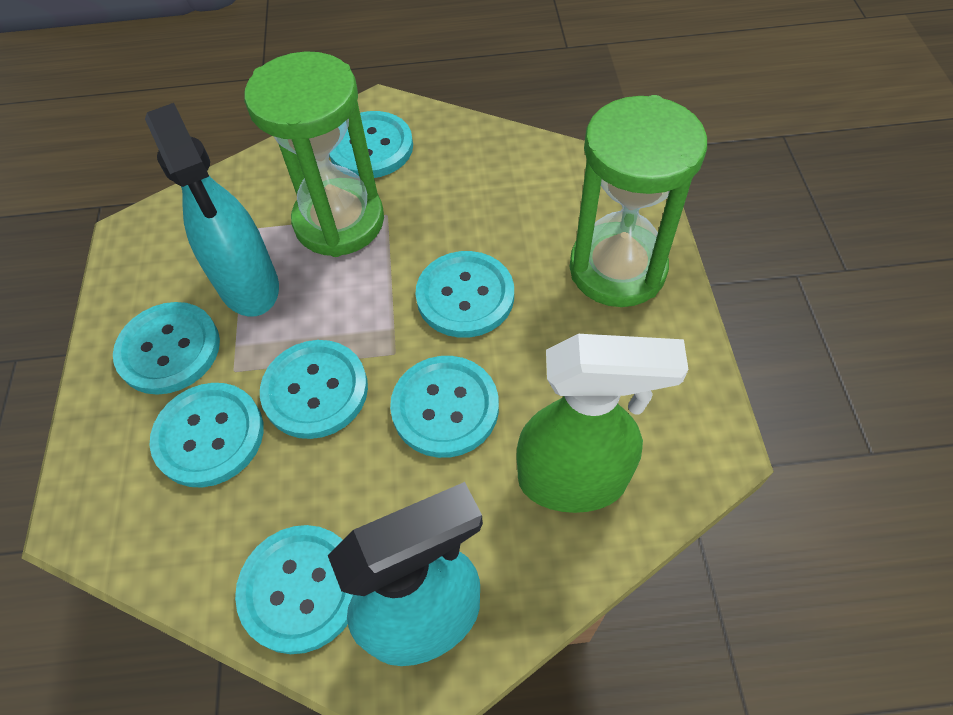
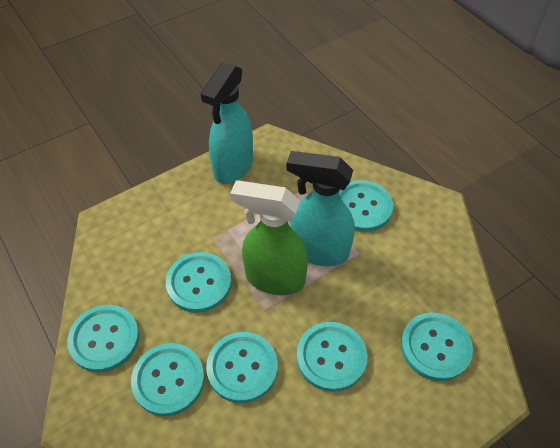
green hourglass: 2 -> 0

